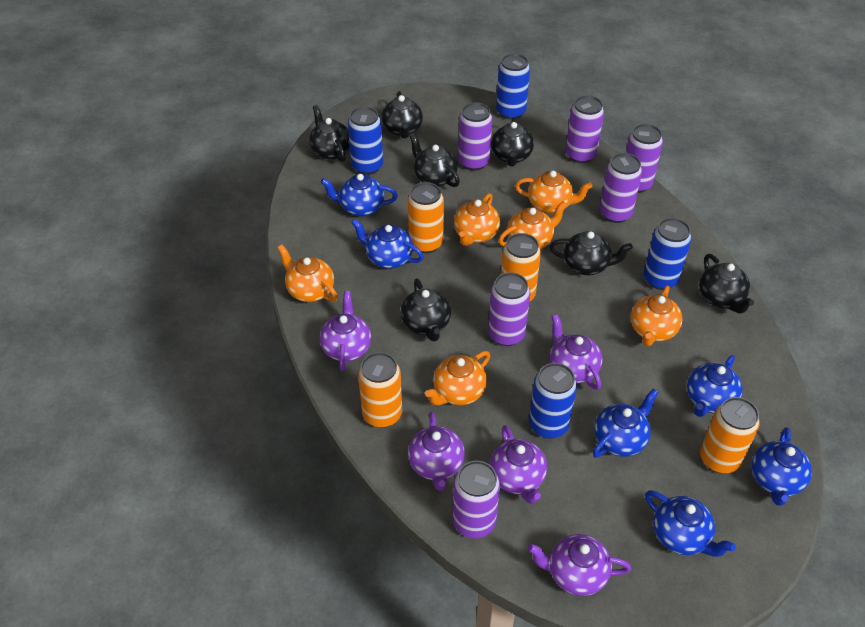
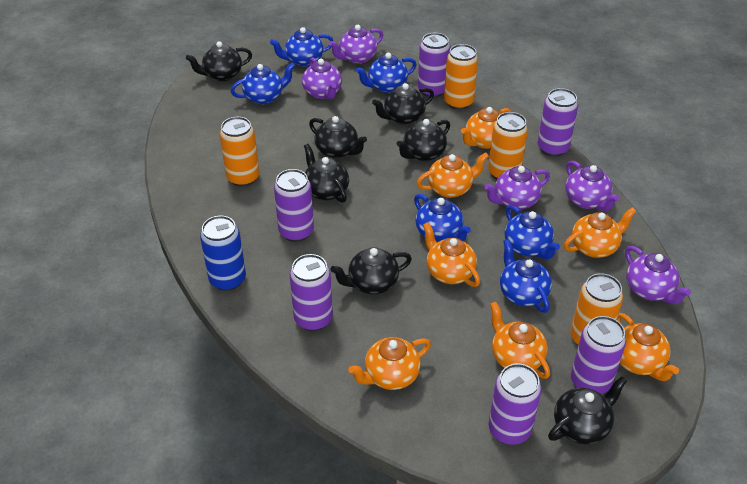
blue can: 4 -> 1
orange teapot: 6 -> 7

